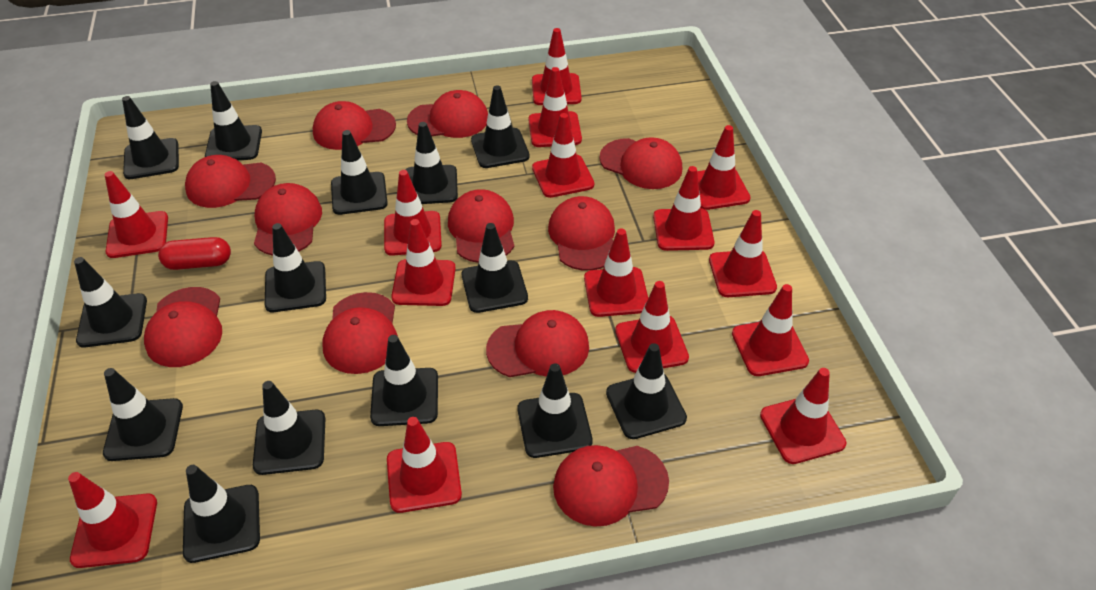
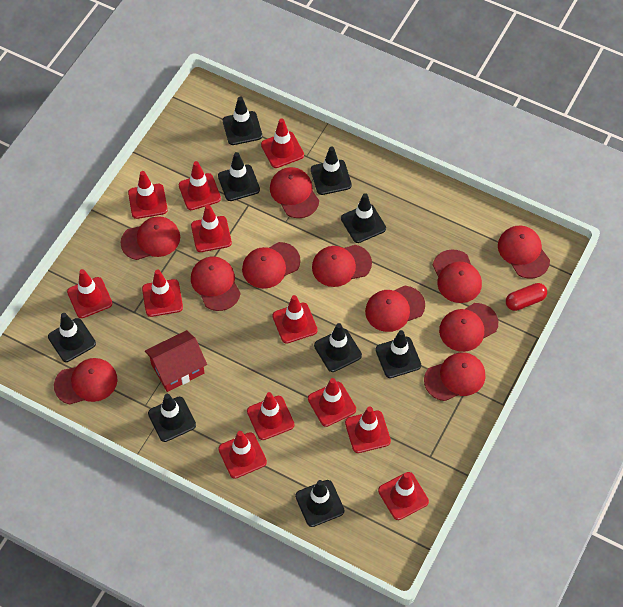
black traffic cone: 14 -> 9
red house: 0 -> 1
red traffic cone: 15 -> 12

